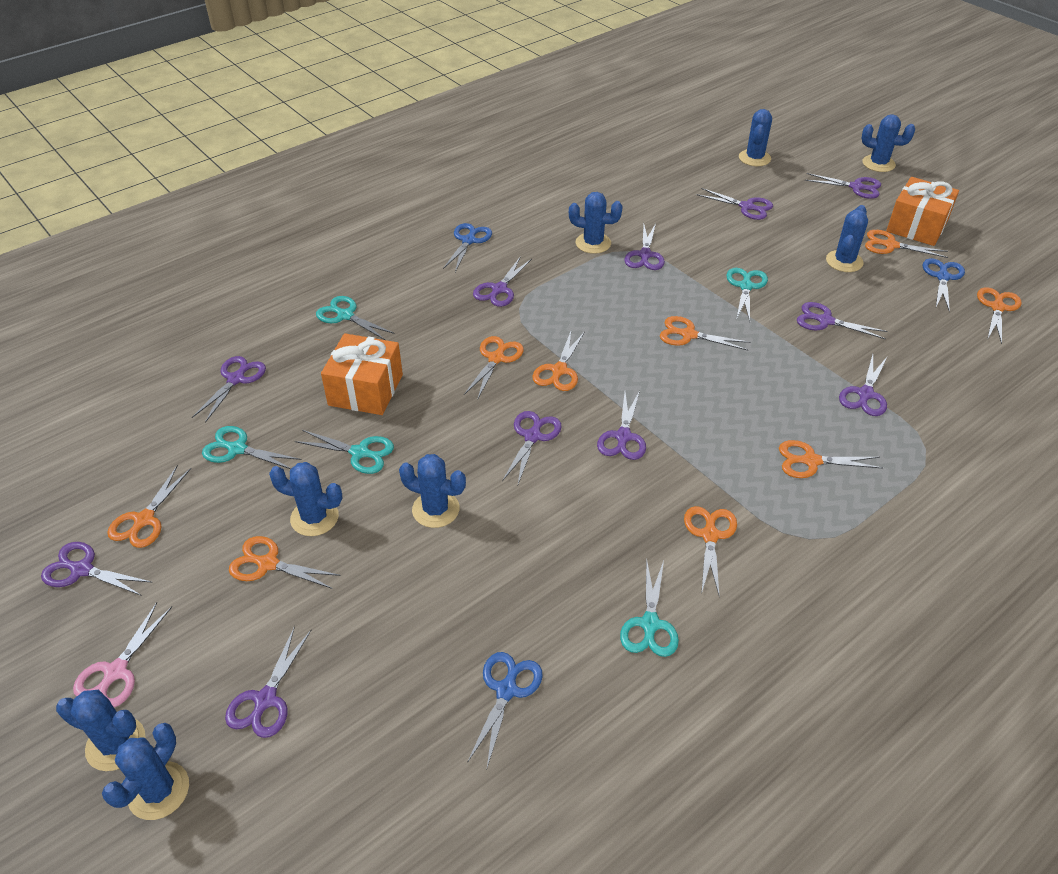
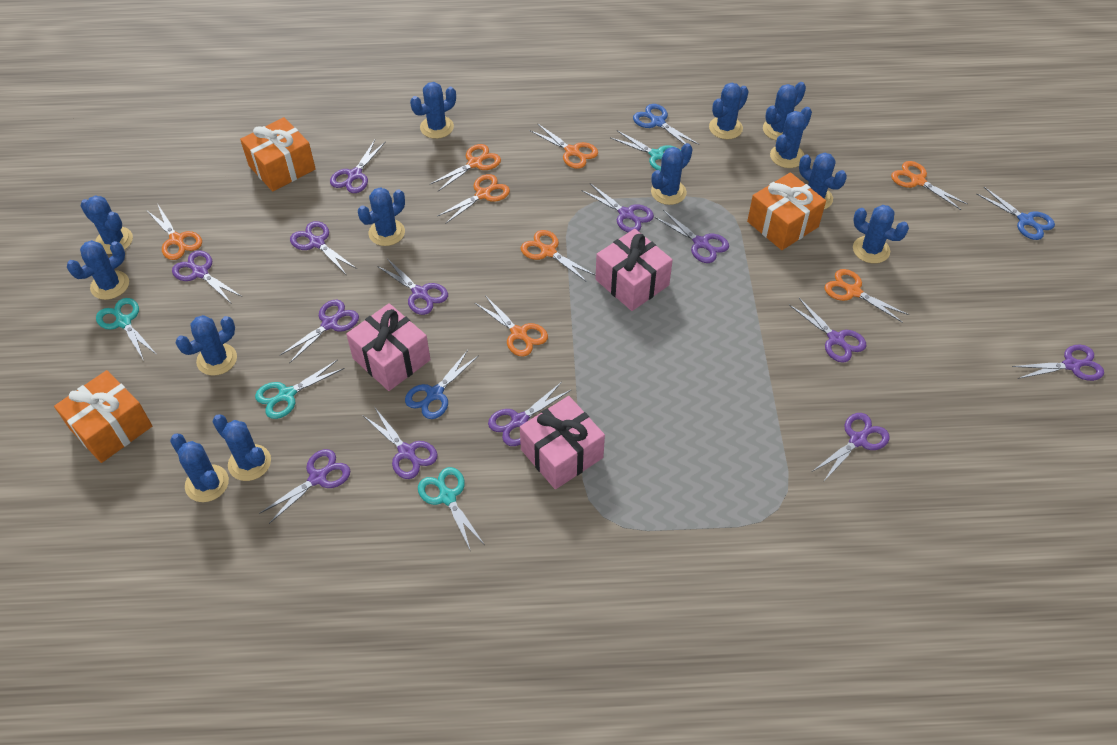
blue cactus: 8 -> 13
orange gift: 2 -> 3
orange scissors: 9 -> 8
pink gift: 0 -> 3
pink scissors: 1 -> 0
purple scissors: 11 -> 13
turquoise scissors: 5 -> 4

